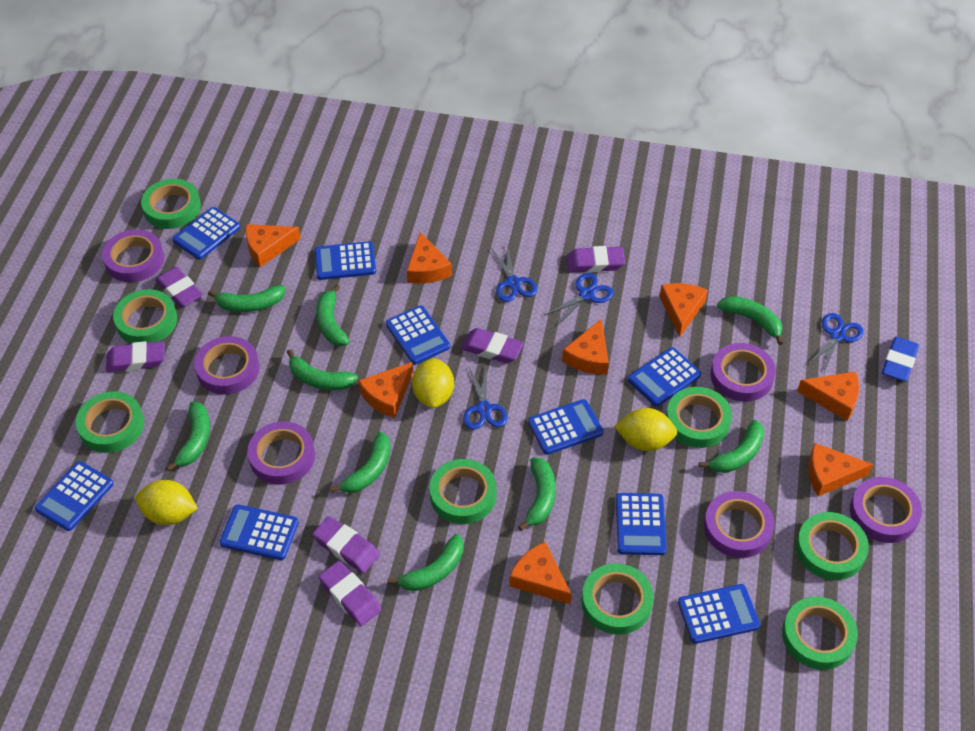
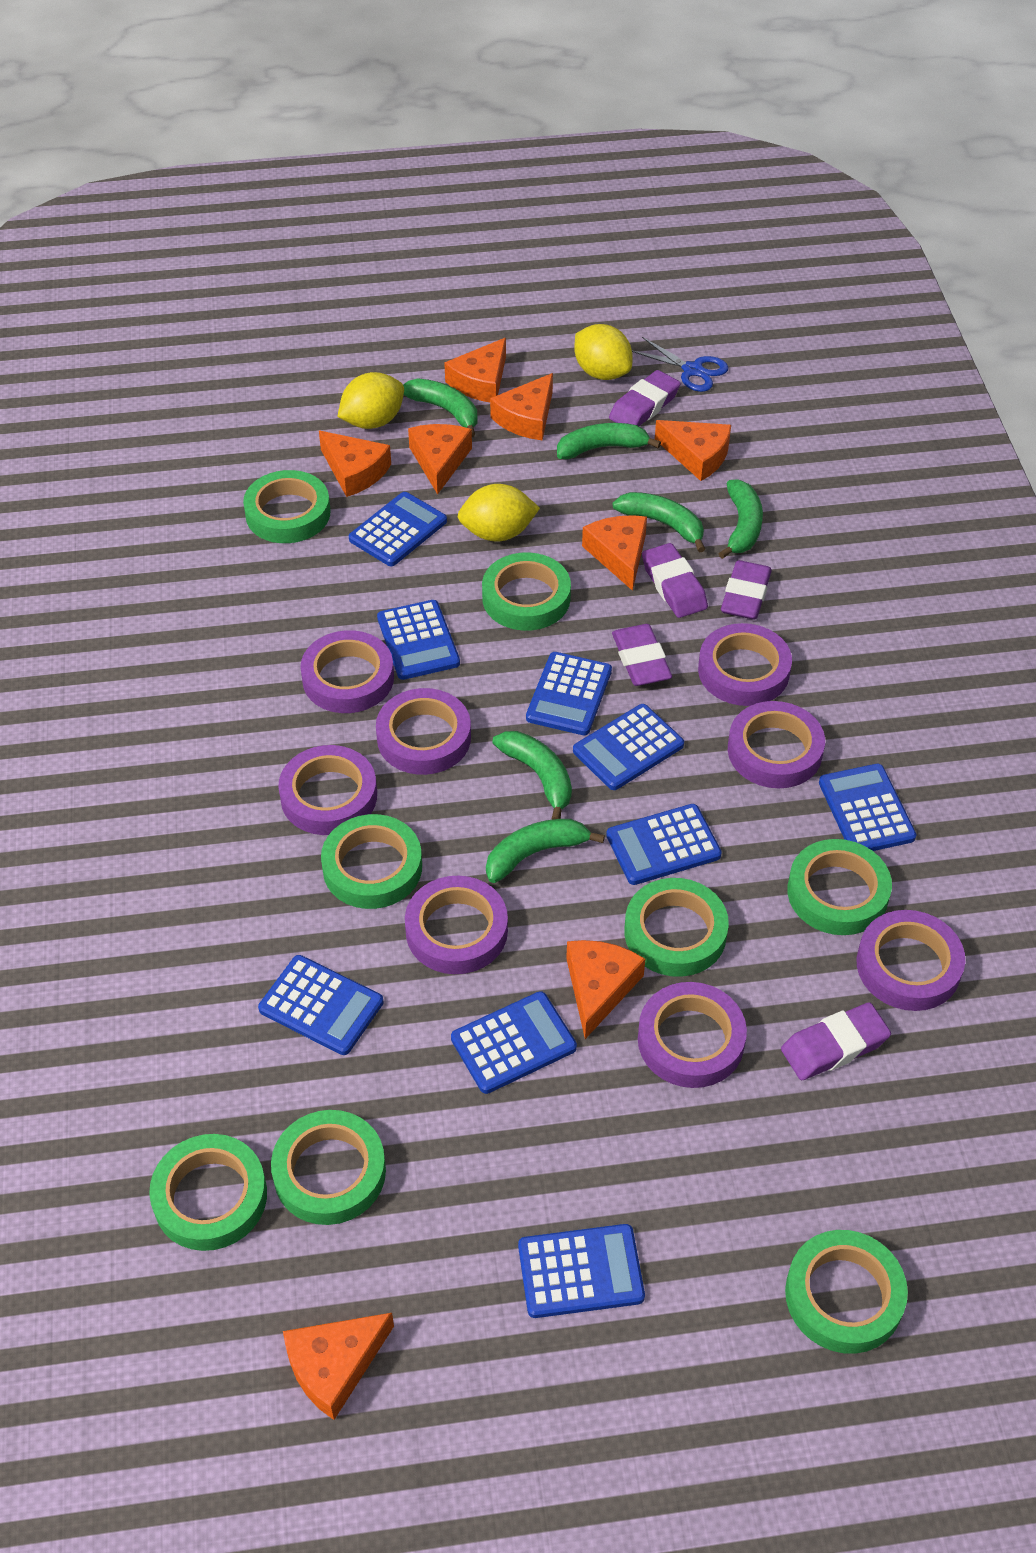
blue eraser: 1 -> 0
blue scissors: 4 -> 1
green banana: 9 -> 6
purple eraser: 6 -> 5
purple tape: 6 -> 8

